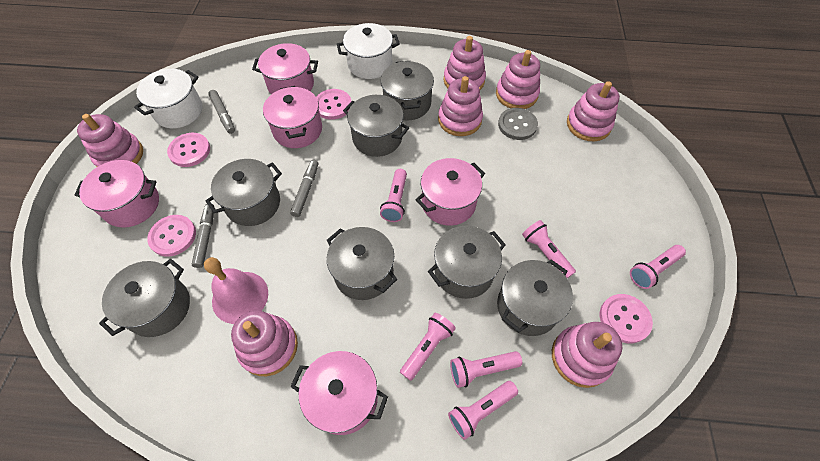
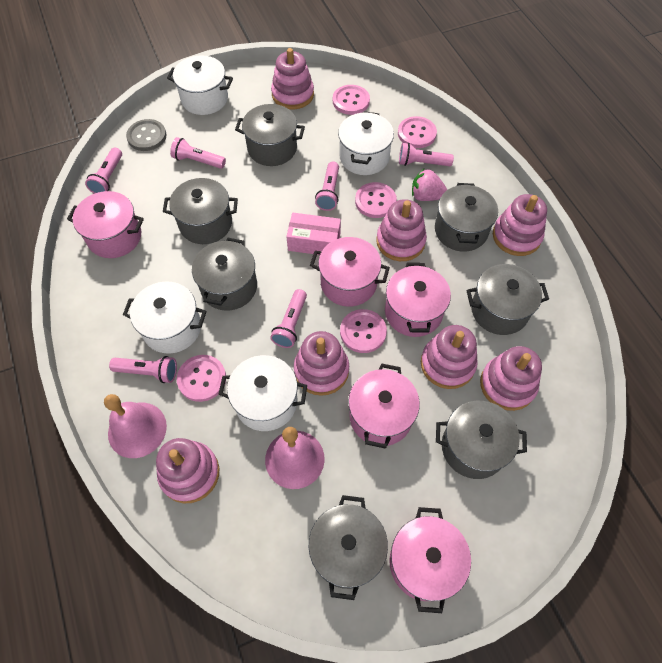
grey marker: 3 -> 0
pink bell: 1 -> 2
pink box: 0 -> 1
pink button: 4 -> 5
pink strawberry: 0 -> 1
white pot: 2 -> 4

